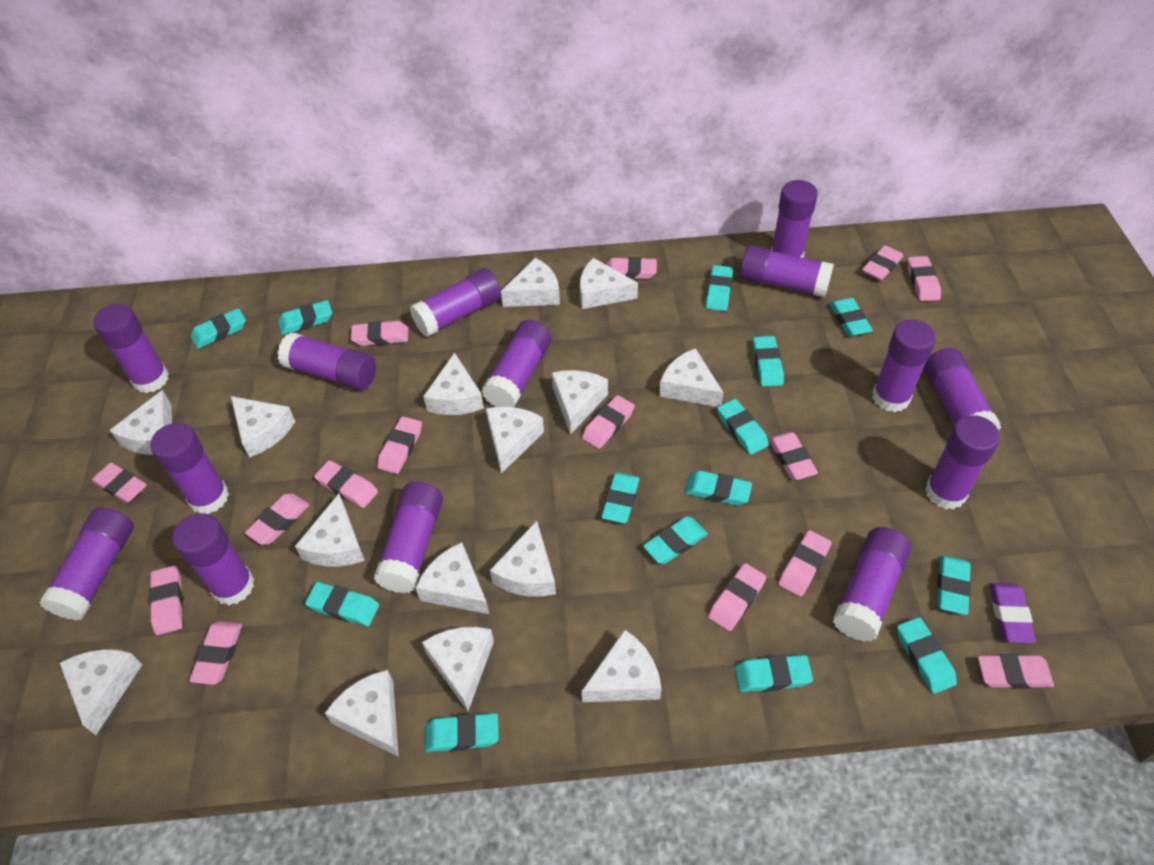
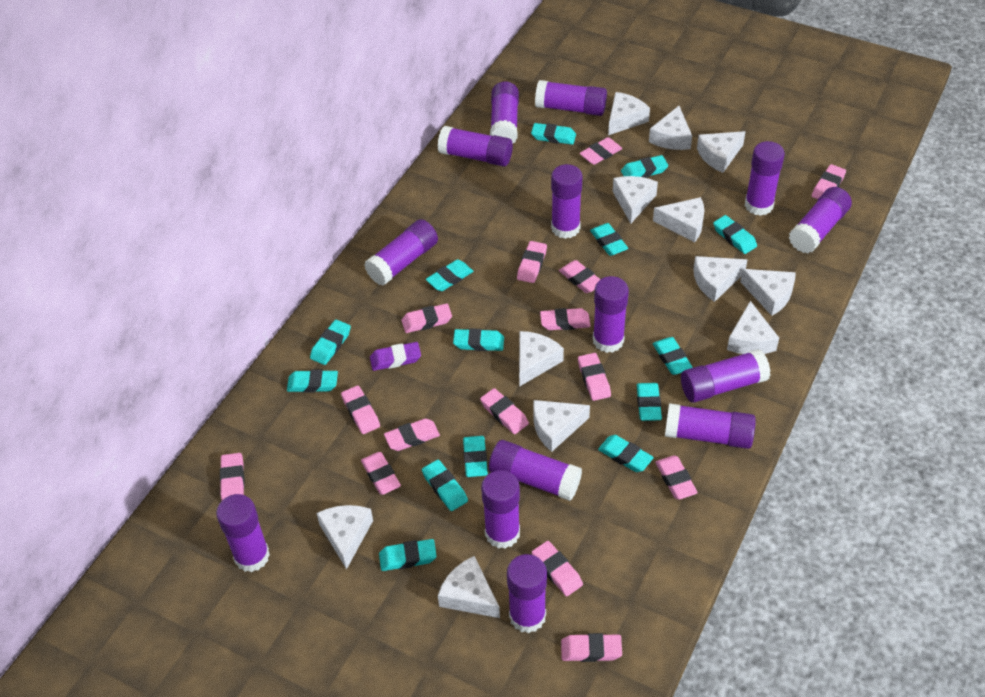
white cheese: 15 -> 12

